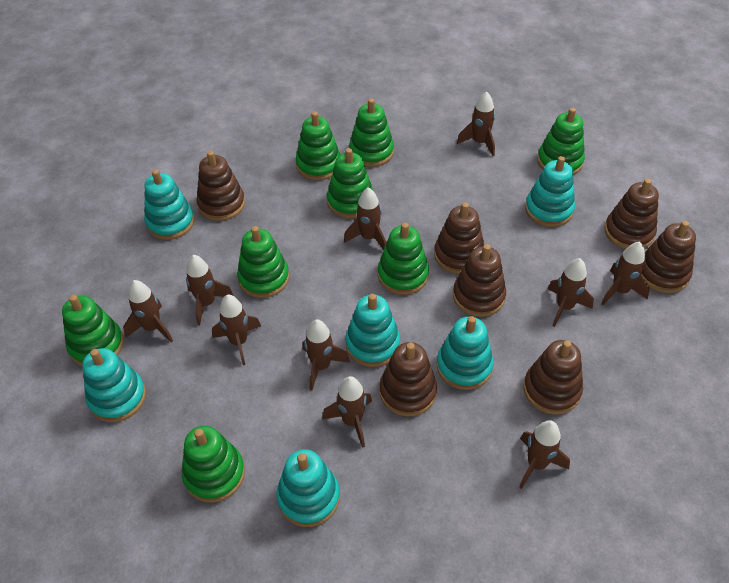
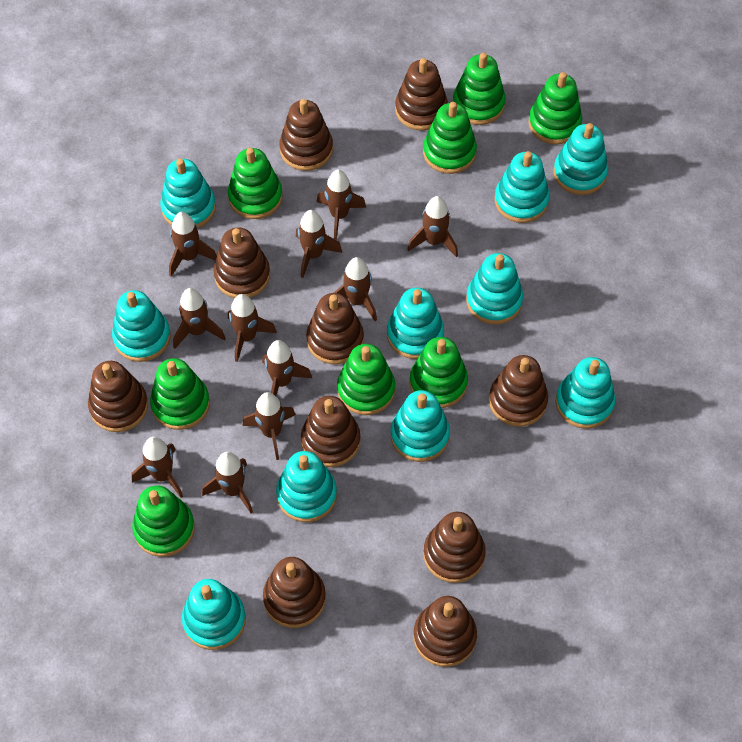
brown rocket: 10 -> 11
brown stacking toy: 7 -> 10
turquoise stacking toy: 6 -> 10

